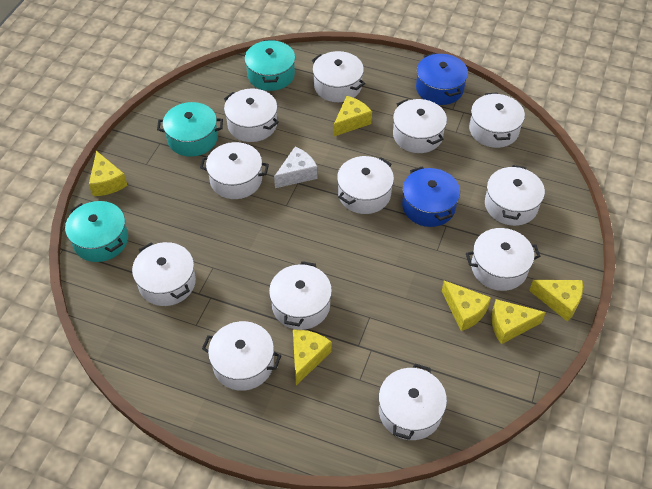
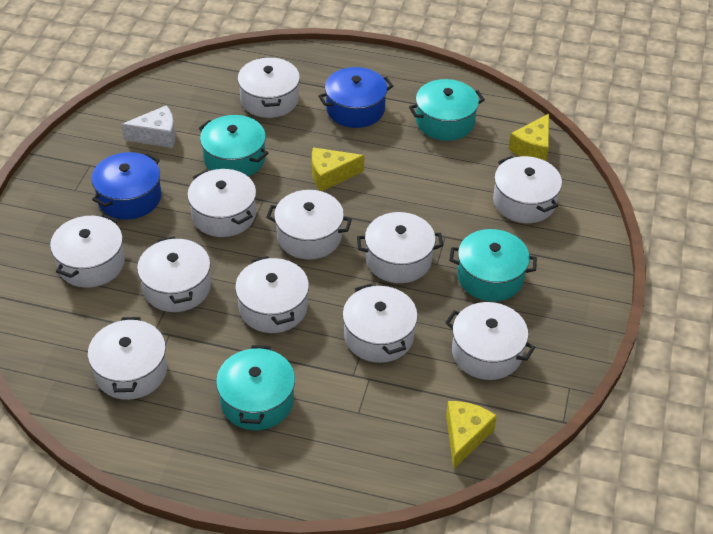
turquoise pot: 3 -> 4
white pot: 12 -> 11
yellow cheese: 6 -> 3

